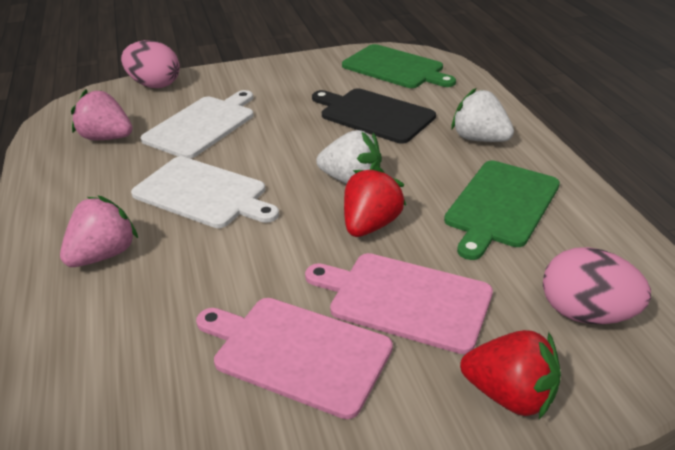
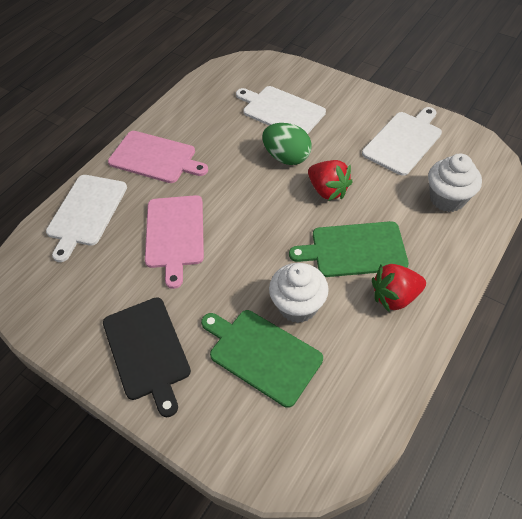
green egg: 0 -> 1
pink egg: 2 -> 0
pink strawberry: 2 -> 0
white cupcake: 0 -> 2
white cutting board: 2 -> 3
white strawberry: 2 -> 0

